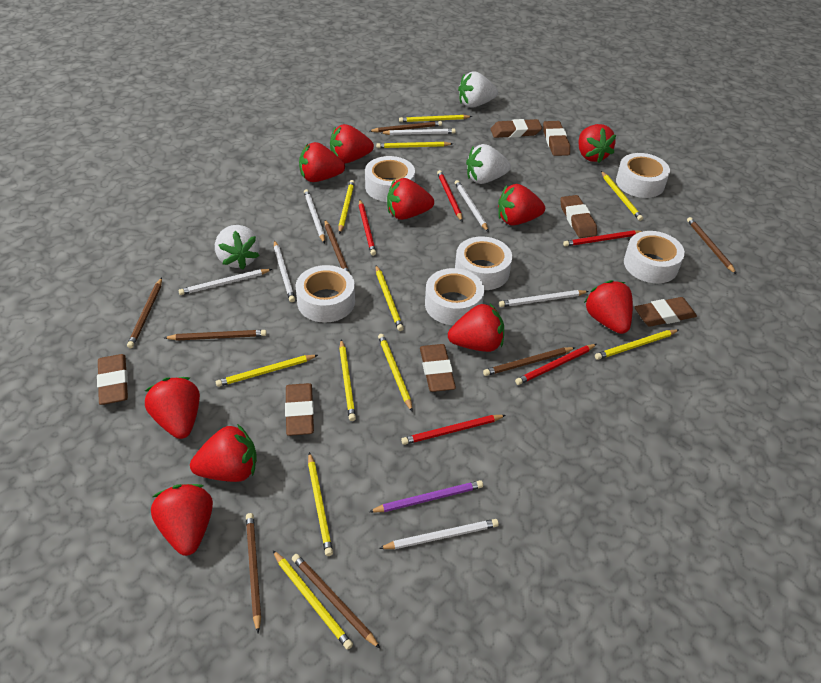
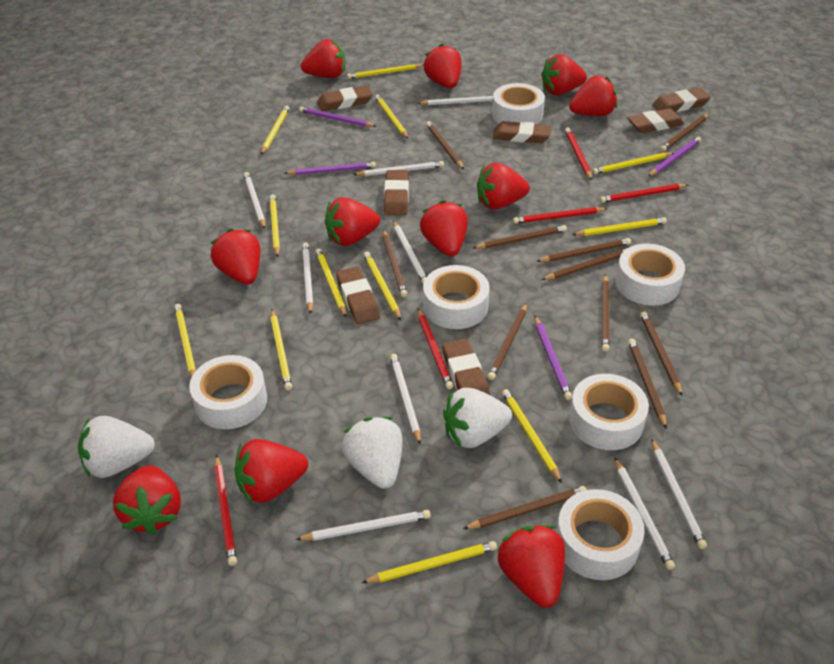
brown pencil: 8 -> 11
purple pencil: 1 -> 4
red strawberry: 10 -> 11
white pencil: 7 -> 9
yellow pencil: 11 -> 12

